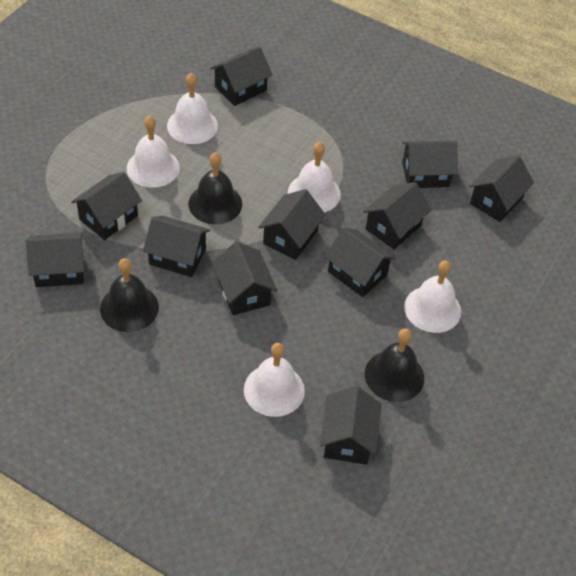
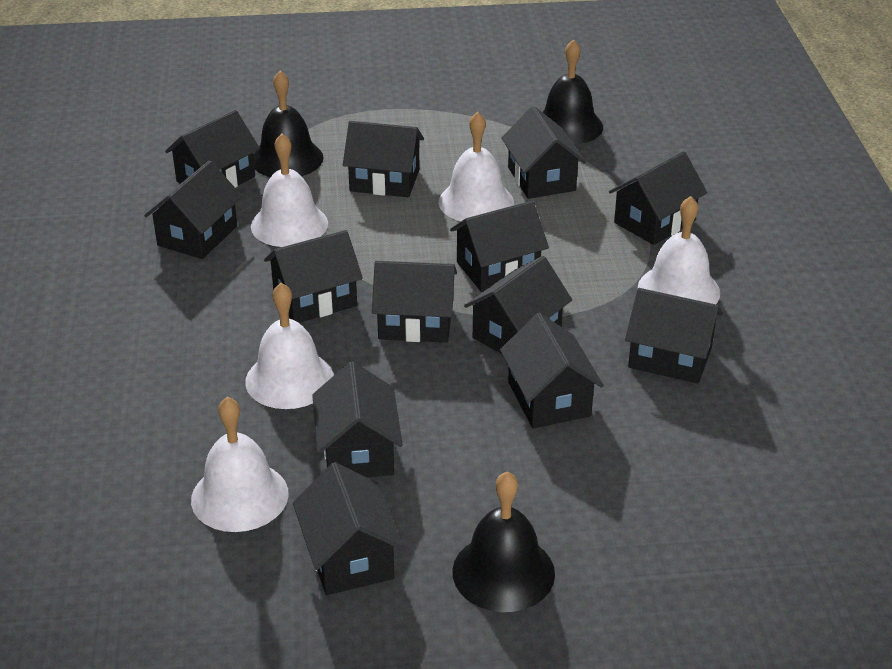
black house: 11 -> 13

